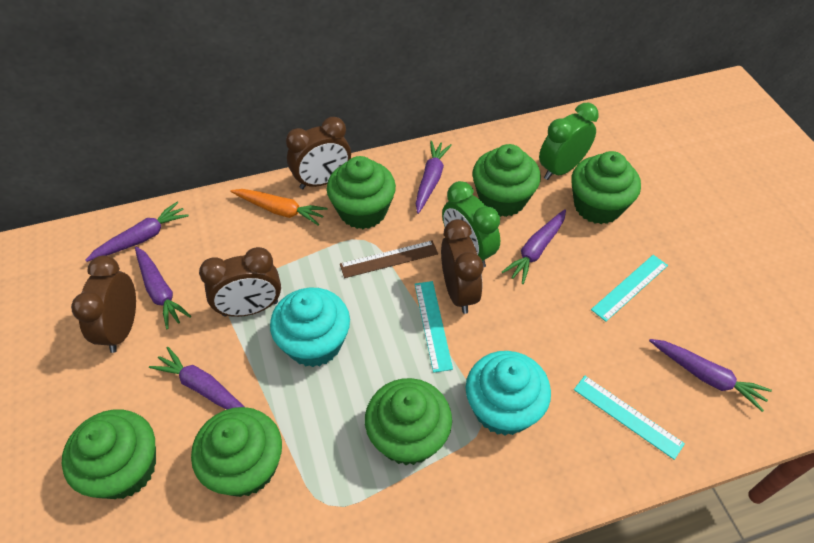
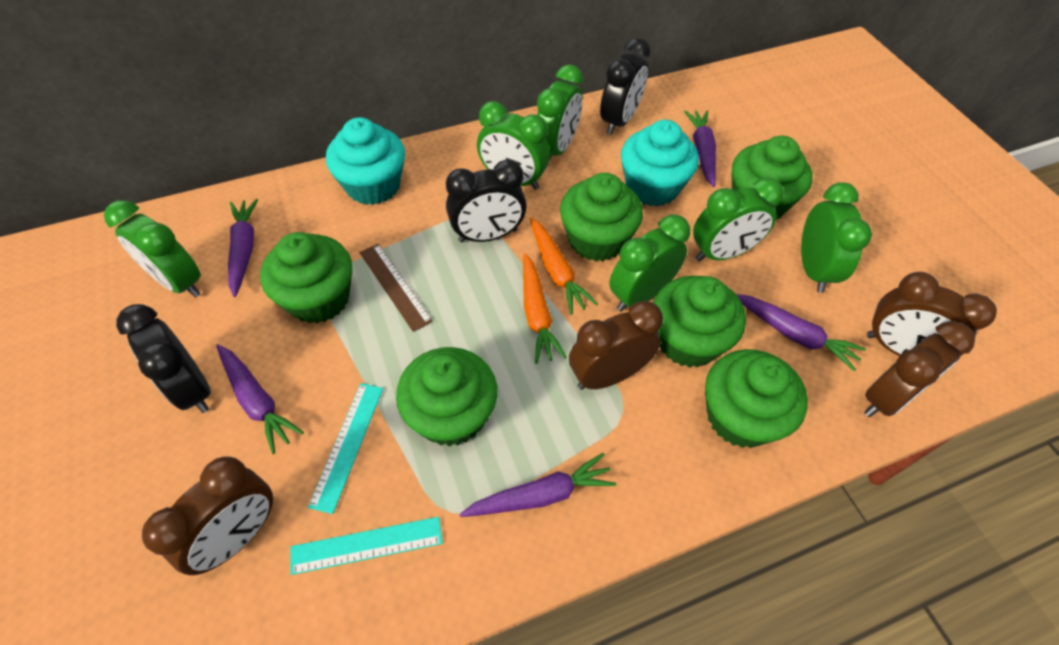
black clock: 0 -> 3
green clock: 2 -> 6
orange carrot: 1 -> 2
purple carrot: 6 -> 5
turquoise ruler: 3 -> 2

